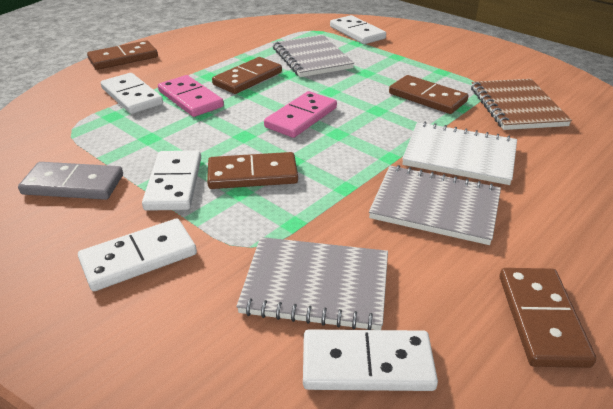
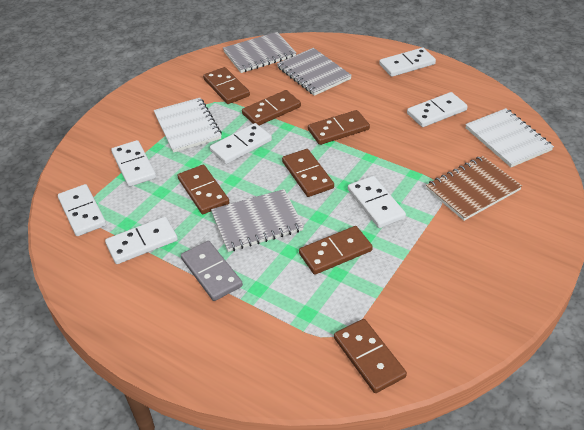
brown domino: 5 -> 7
pink domino: 2 -> 0
white domino: 5 -> 7
white notebook: 1 -> 2

